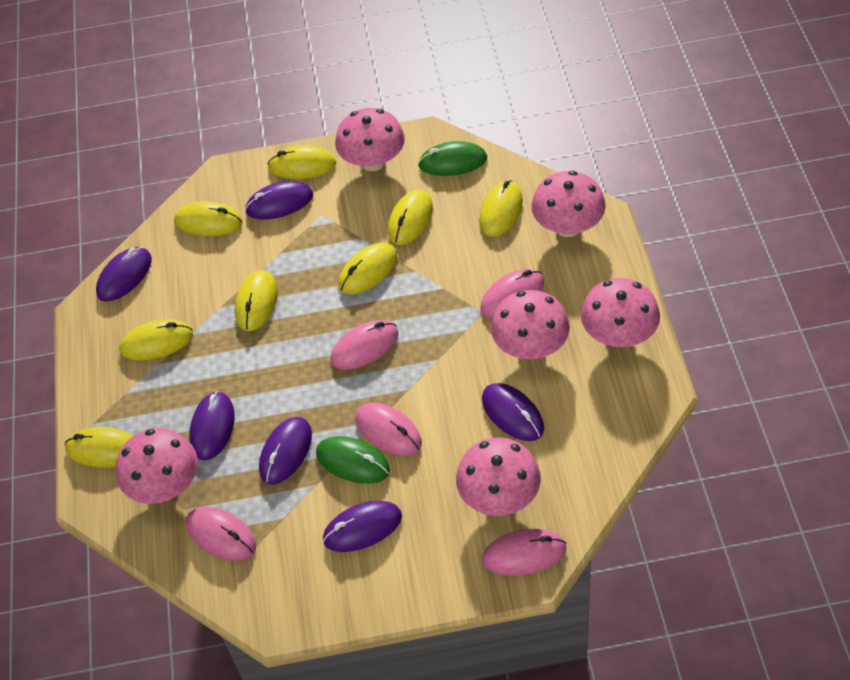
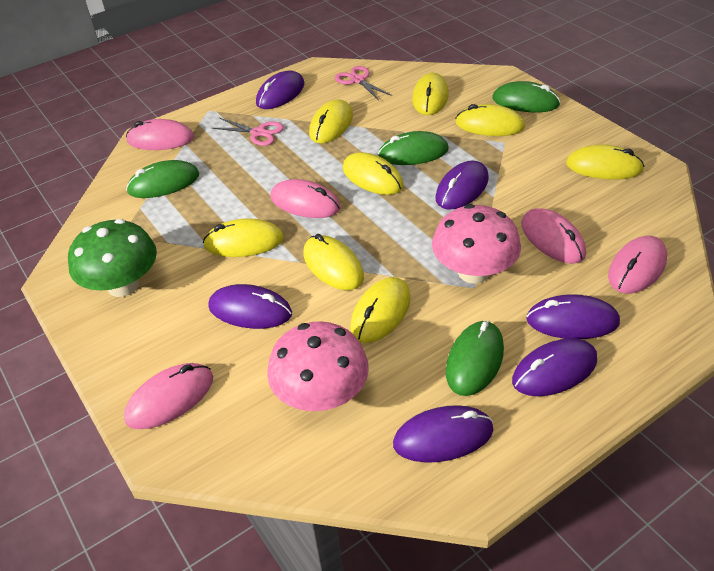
green mouse: 2 -> 4
green mushroom: 0 -> 1
pink mushroom: 6 -> 2
pink scissors: 0 -> 2

